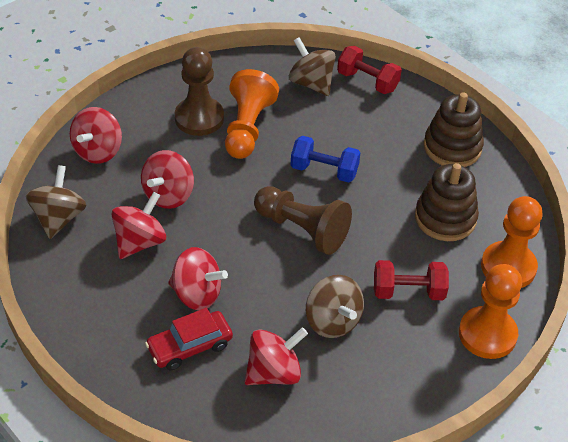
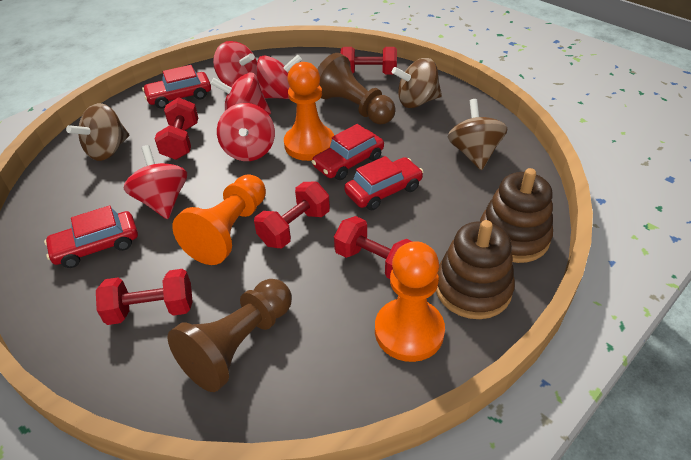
blue dumbbell: 1 -> 0
red car: 1 -> 4
red dumbbell: 2 -> 5

